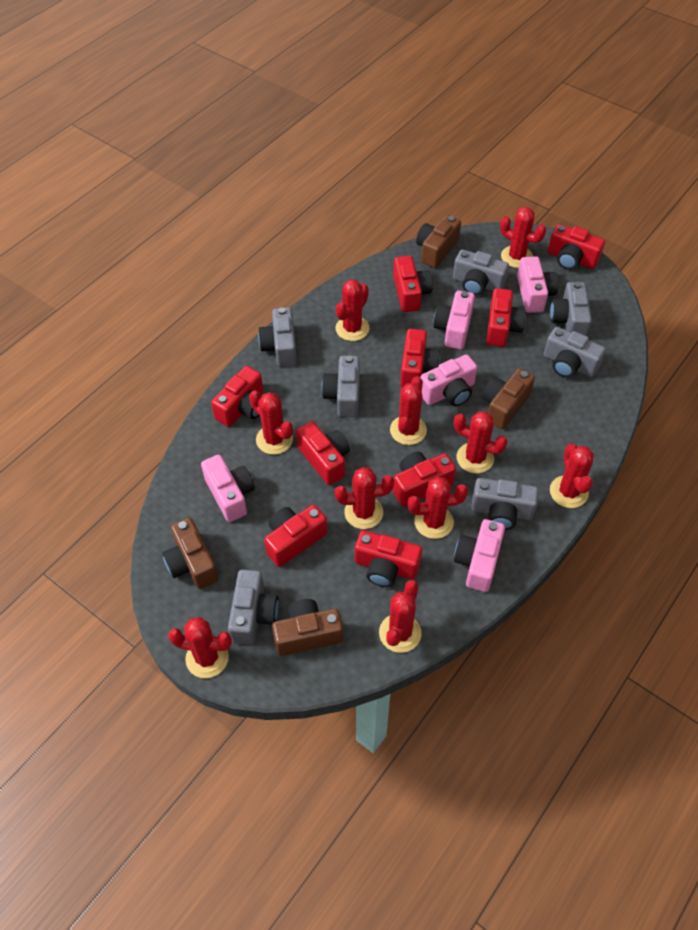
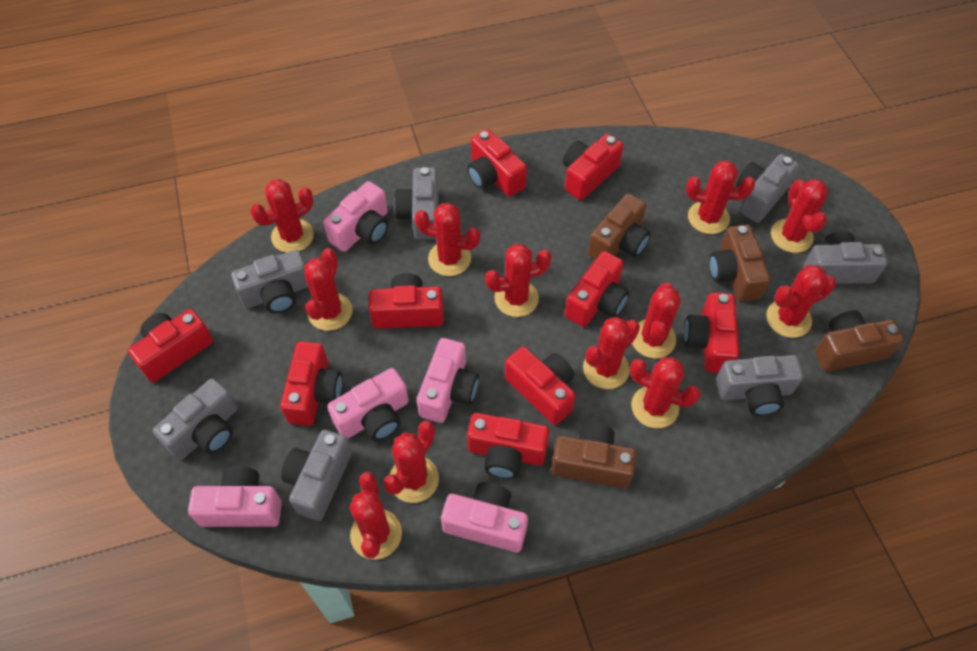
red cactus: 10 -> 12

